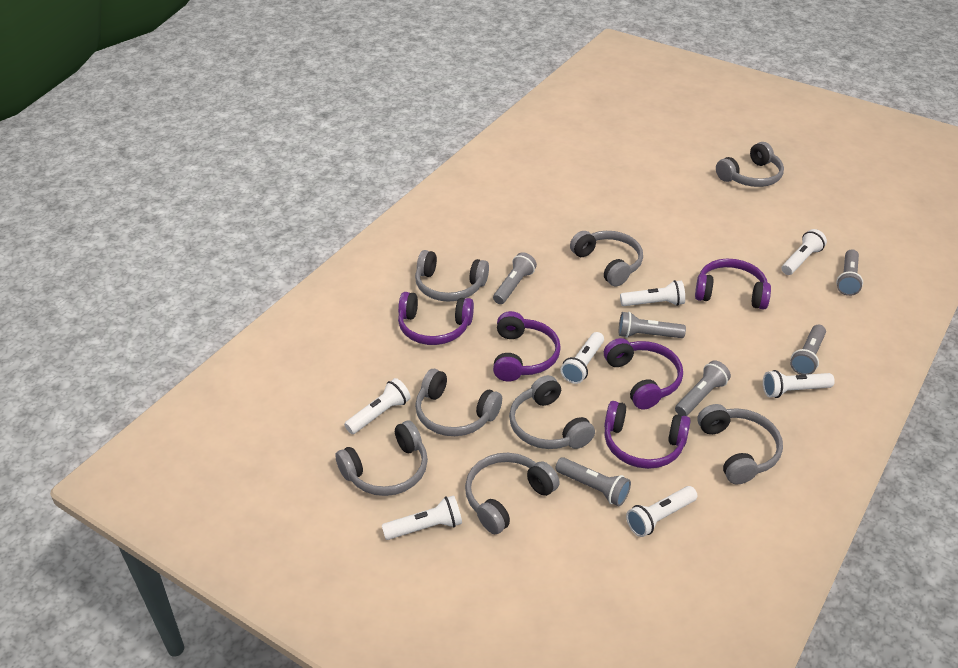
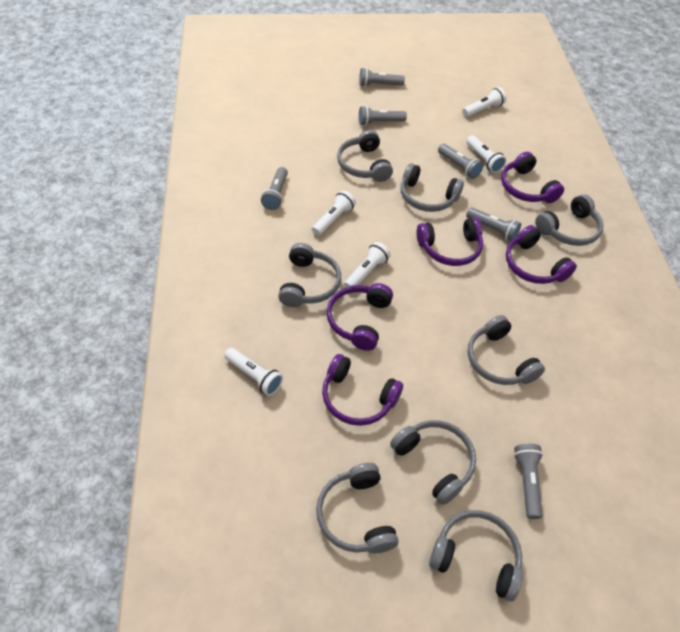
white flashlight: 7 -> 5

